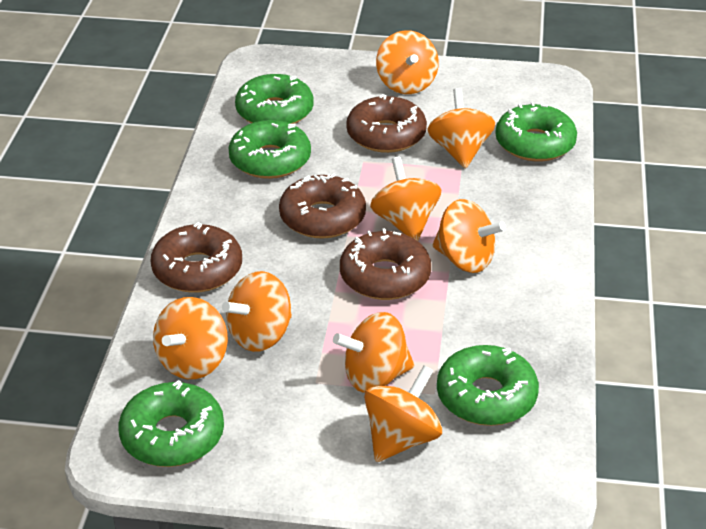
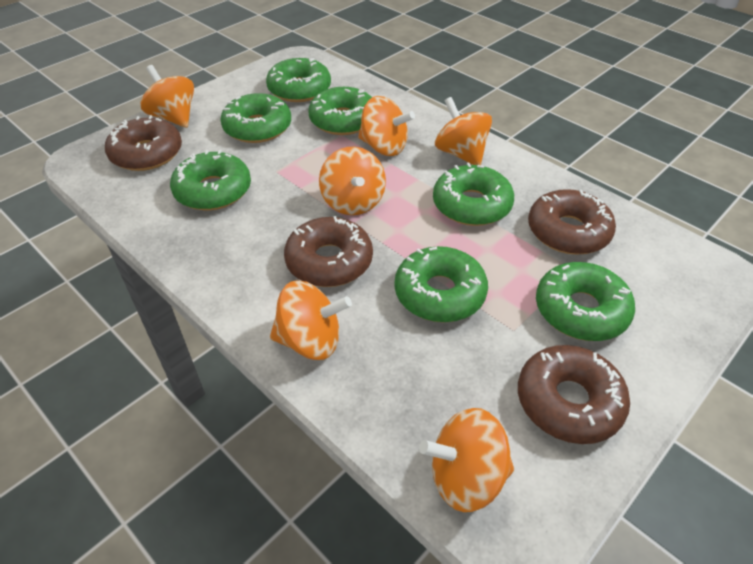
green donut: 5 -> 7
orange spinning top: 8 -> 6

